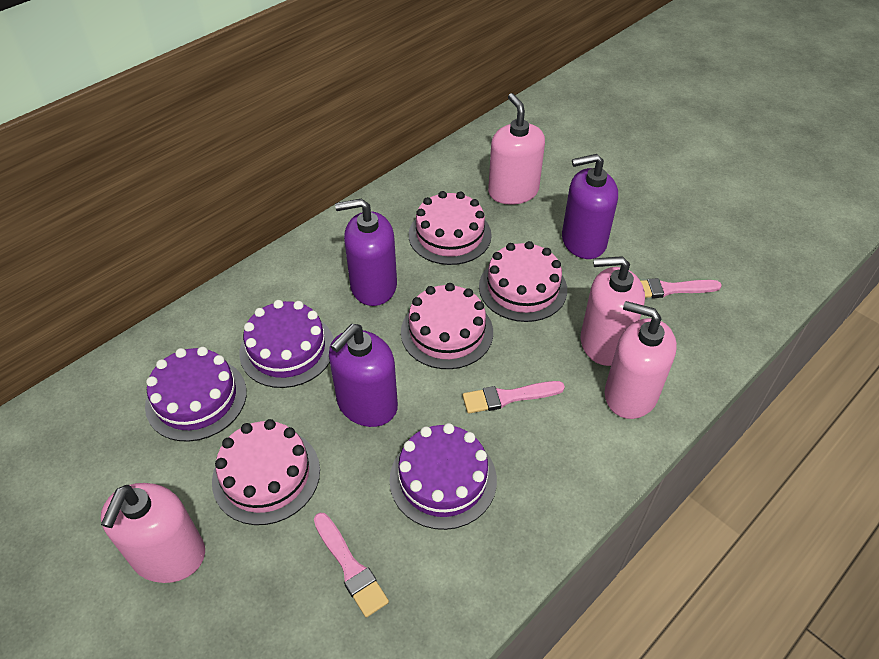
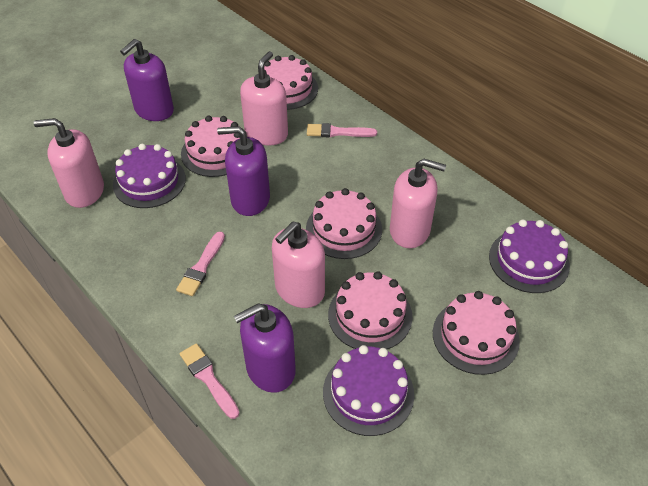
pink cake: 4 -> 5

